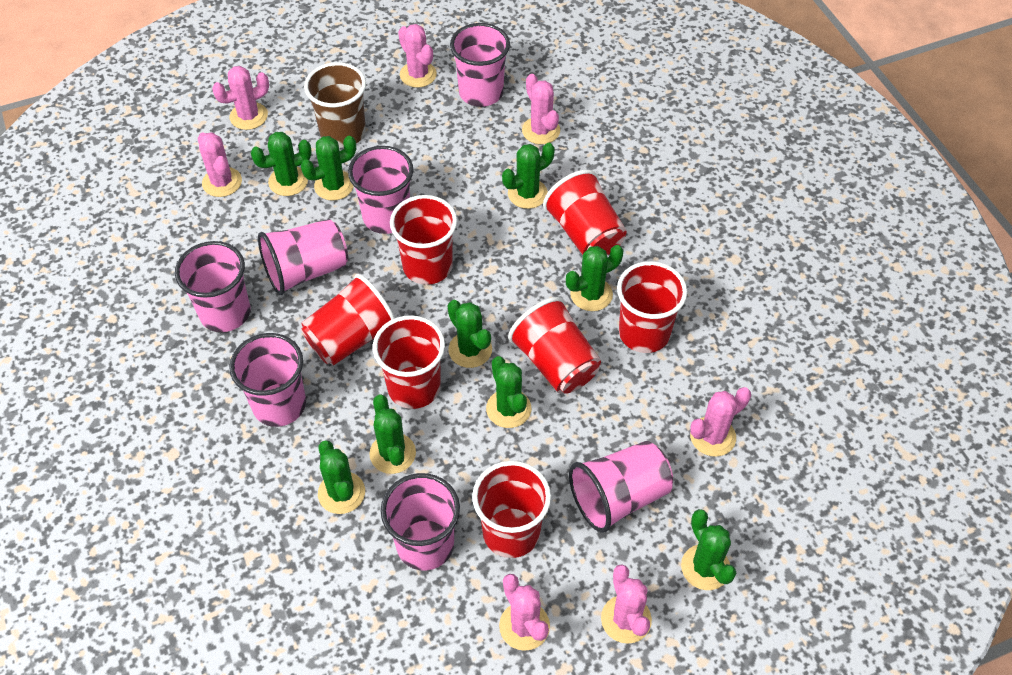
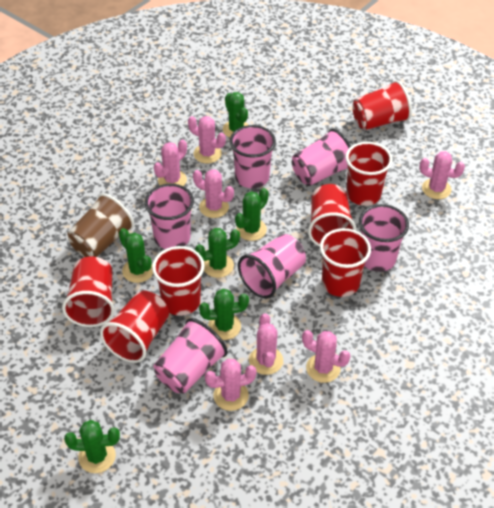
green cactus: 9 -> 6
pink cup: 7 -> 6

